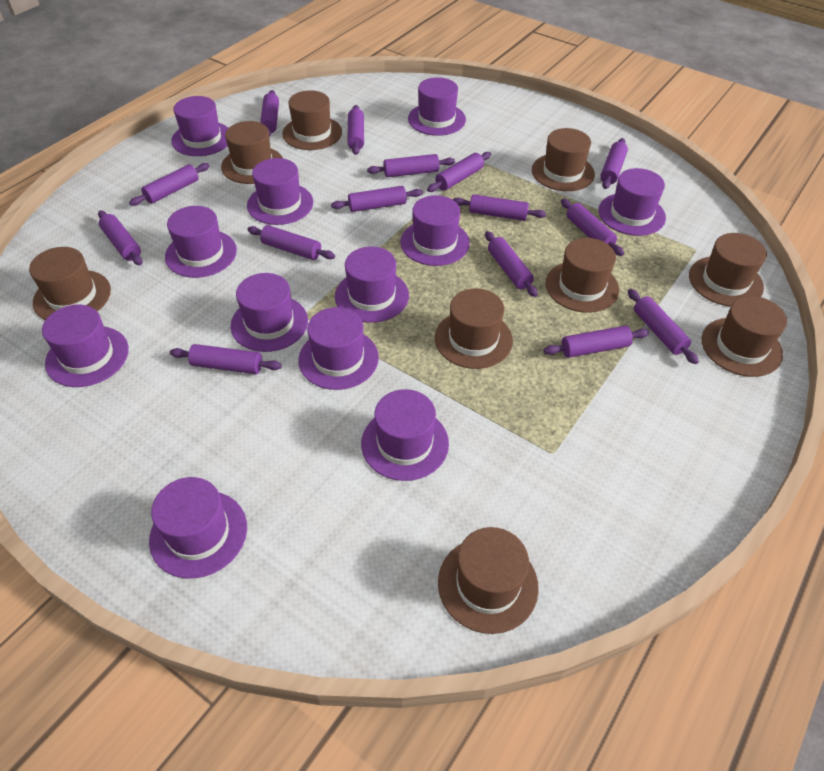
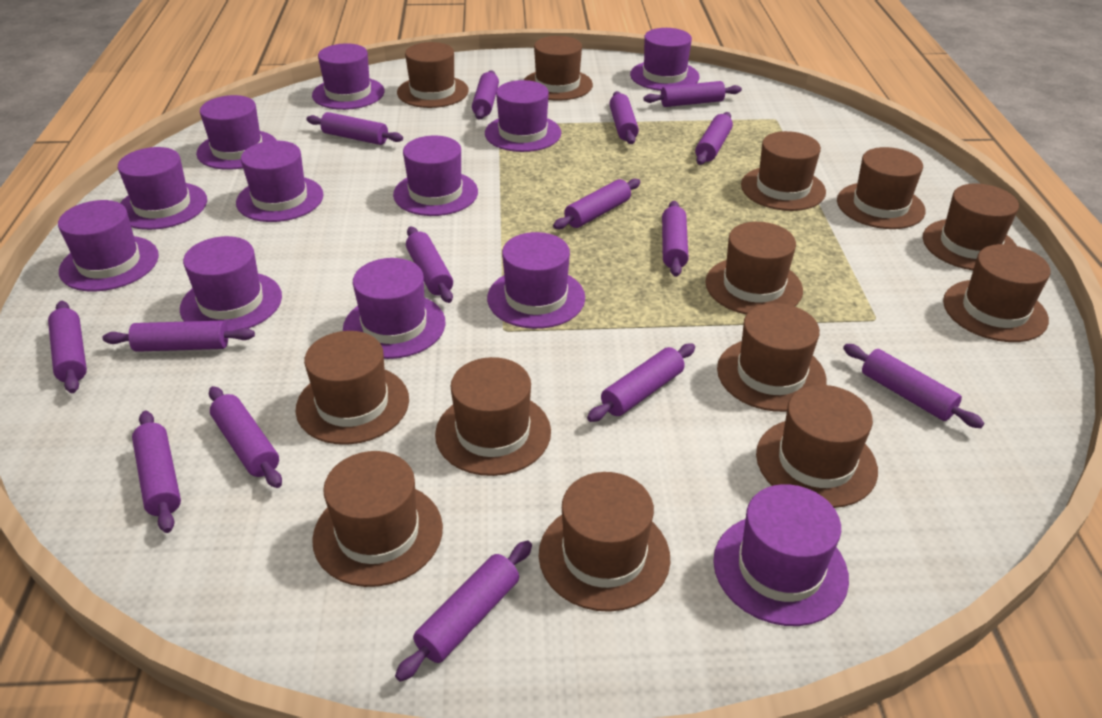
brown hat: 9 -> 13

